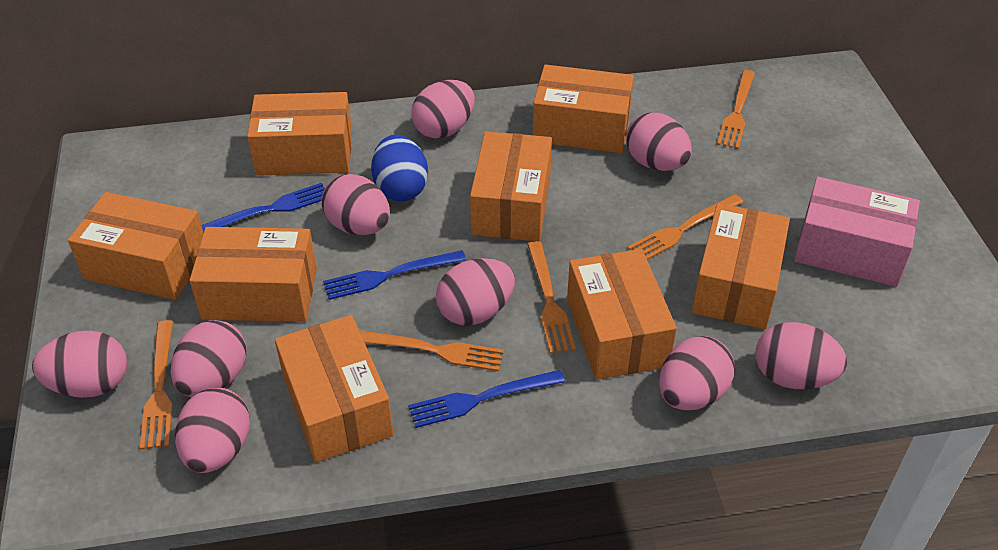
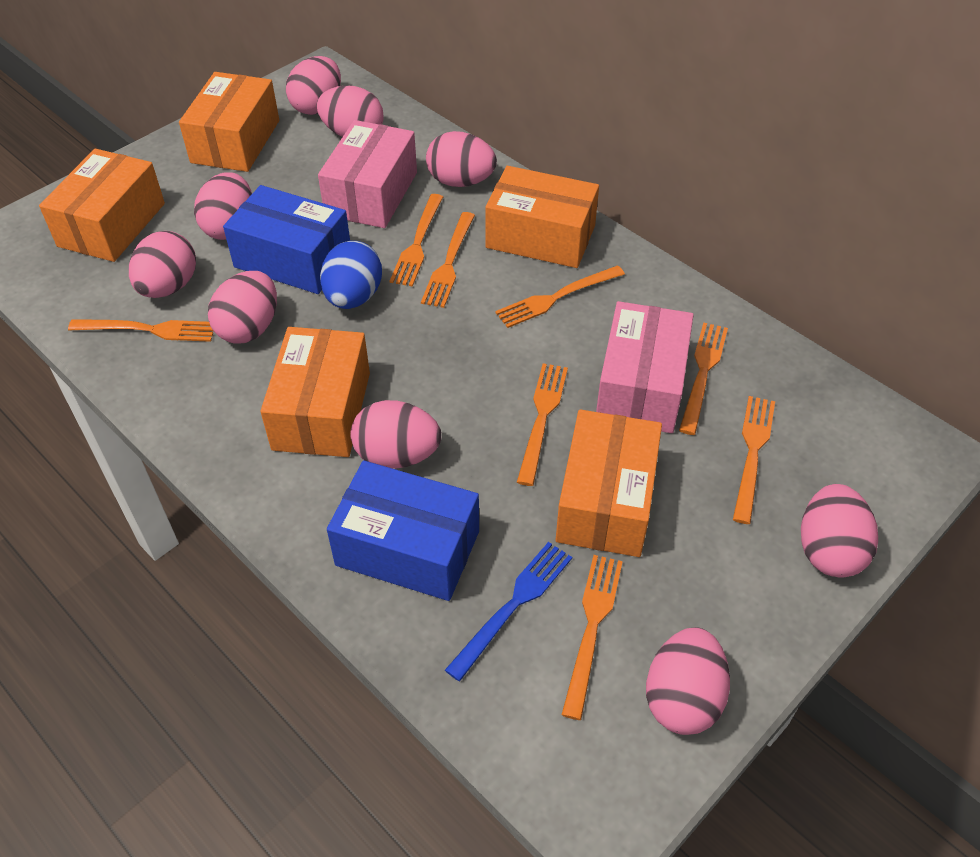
blue box: 0 -> 2
blue fork: 3 -> 1
orange box: 8 -> 5
orange fork: 5 -> 8
pink box: 1 -> 2

